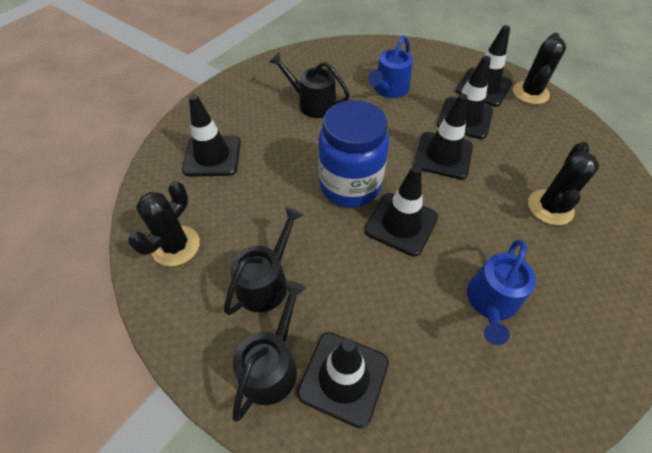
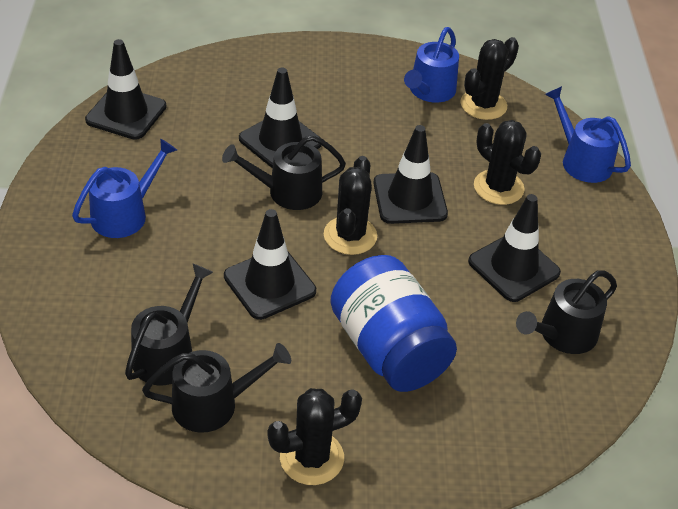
black cactus: 3 -> 4
black traffic cone: 6 -> 5
black watering can: 3 -> 4
blue watering can: 2 -> 3

